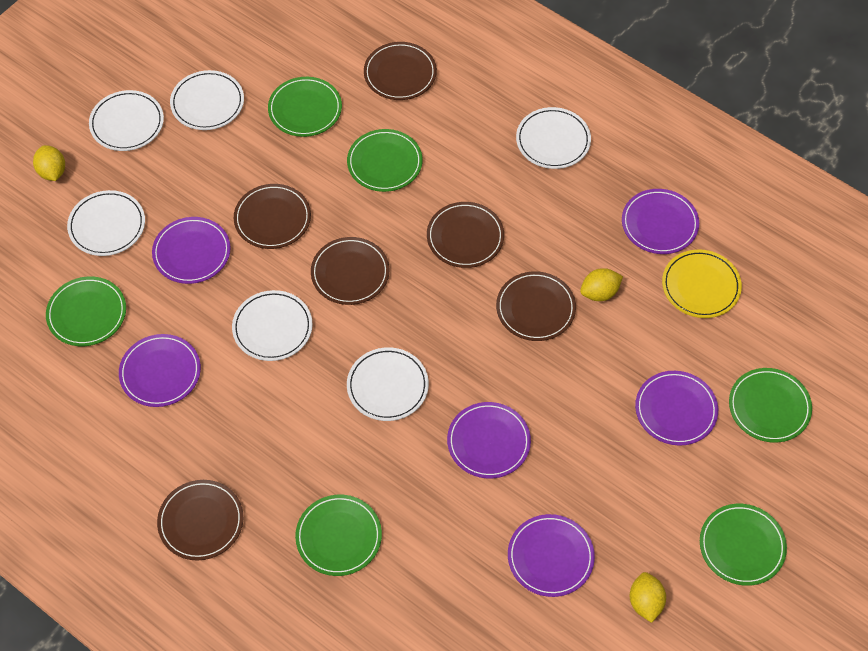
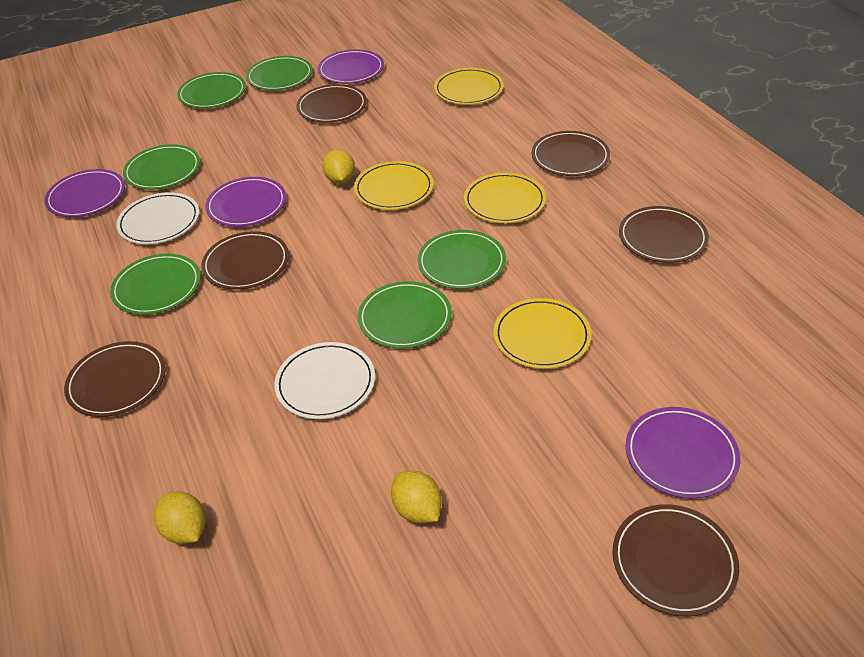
purple plate: 6 -> 4
white plate: 6 -> 2
yellow plate: 1 -> 4

